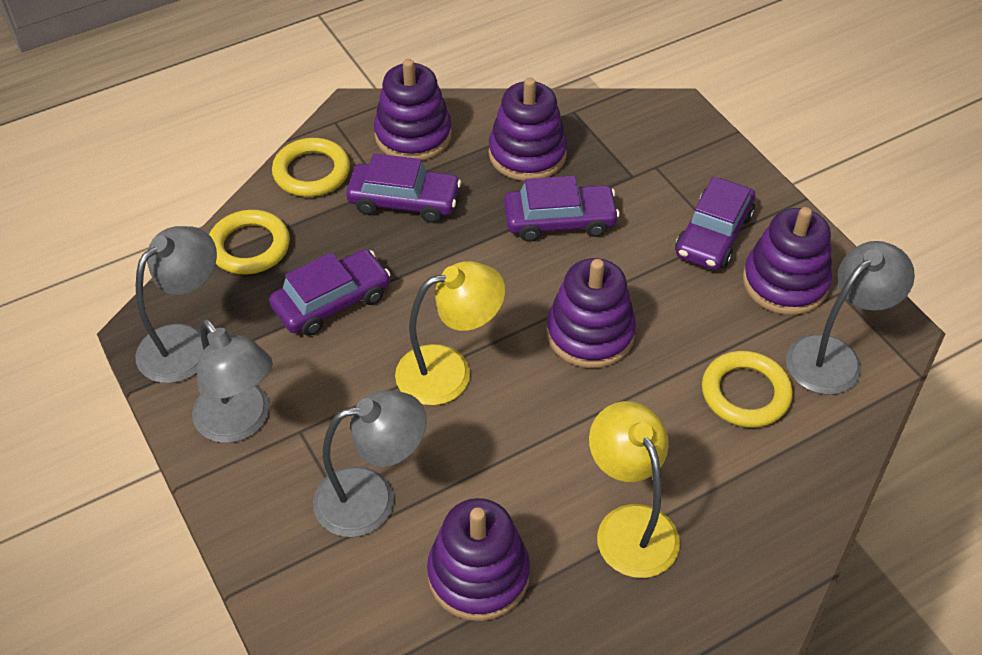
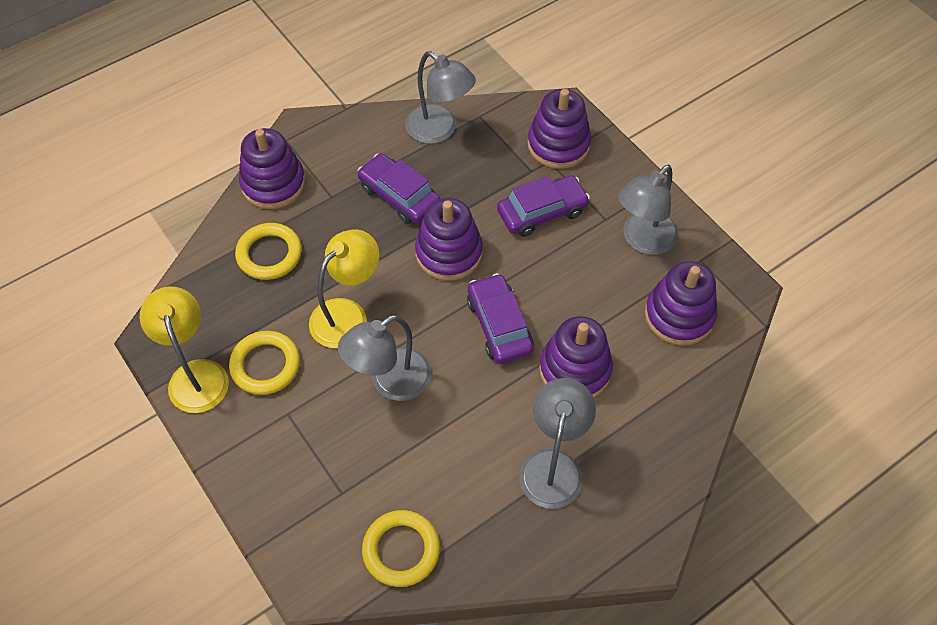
purple car: 4 -> 3

